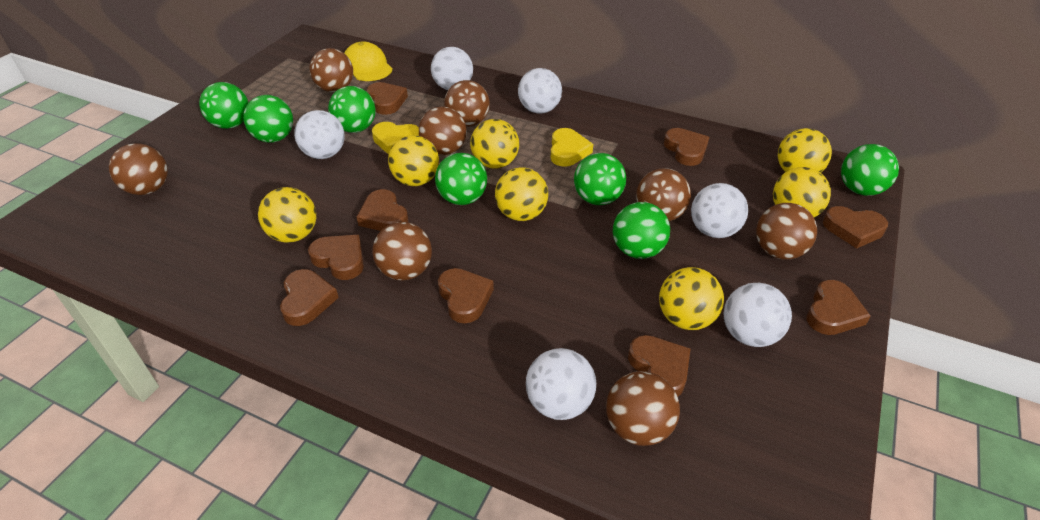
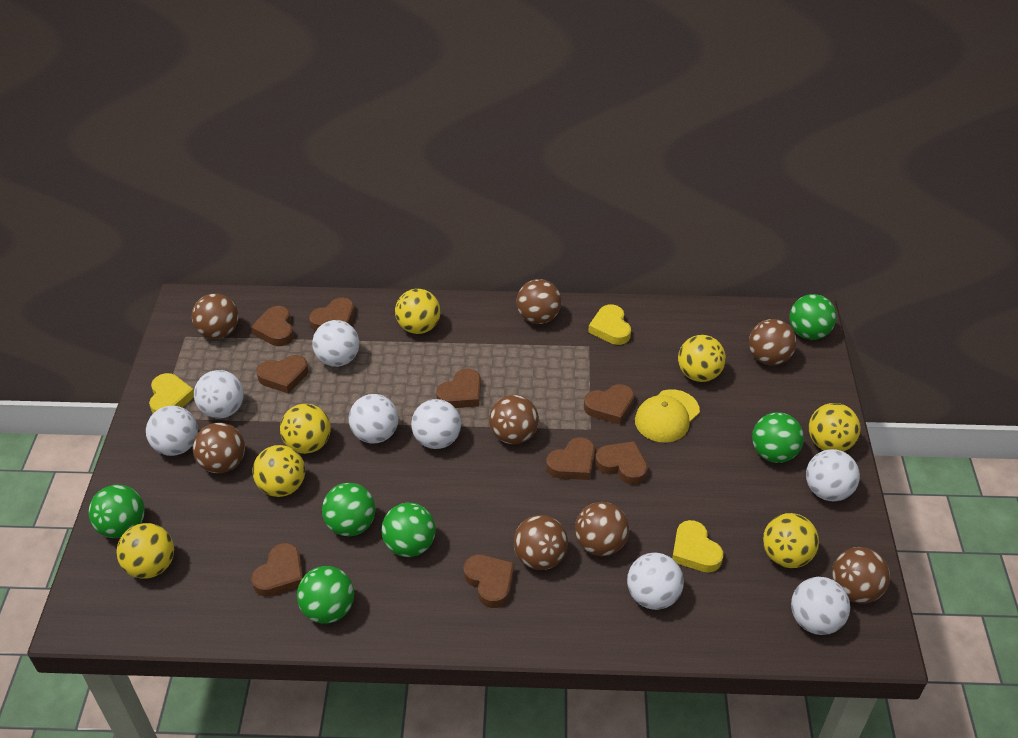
green ball: 7 -> 6
white ball: 6 -> 8
yellow heart: 2 -> 3

